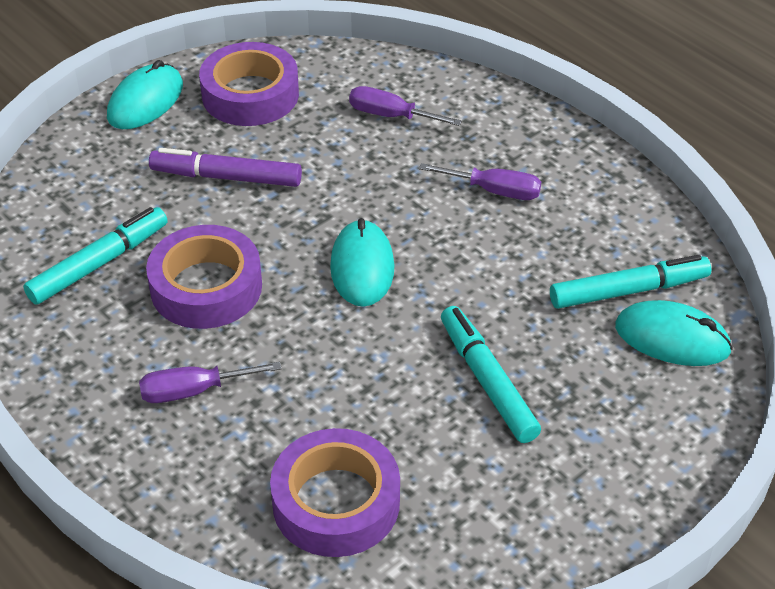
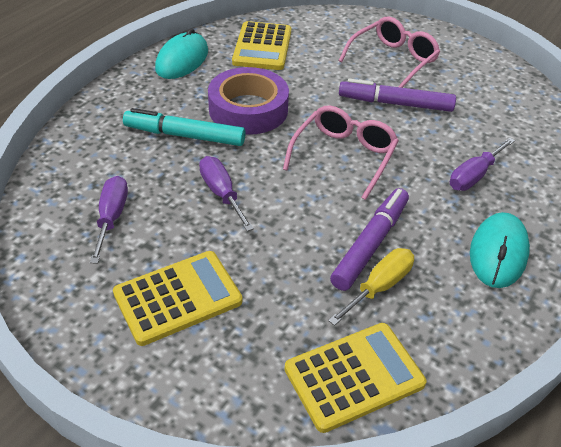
pink glasses: 0 -> 2
purple marker: 1 -> 2
purple tape: 3 -> 1
turquoise marker: 3 -> 1
turquoise mouse: 3 -> 2
yellow calculator: 0 -> 3
yellow screwdriver: 0 -> 1

